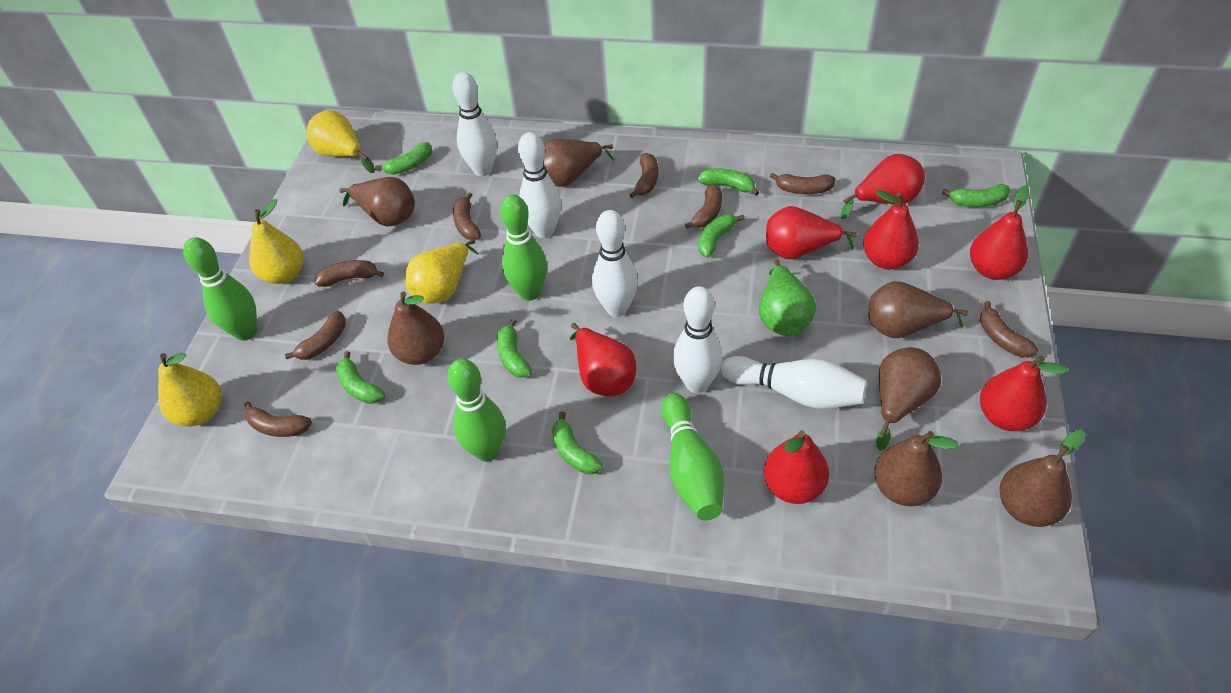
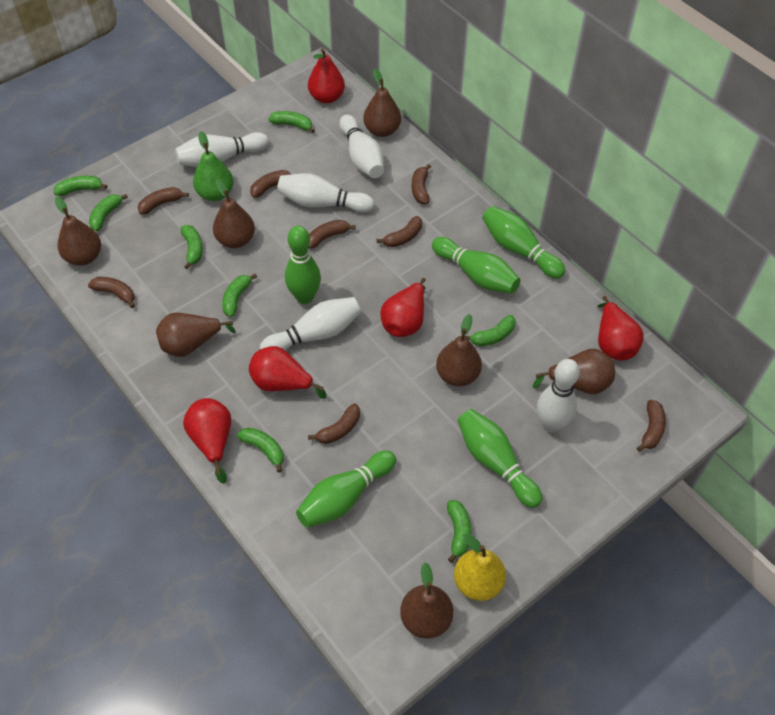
green banana: 7 -> 8
green bowling pin: 4 -> 5
red pear: 7 -> 5
yellow pear: 4 -> 1

